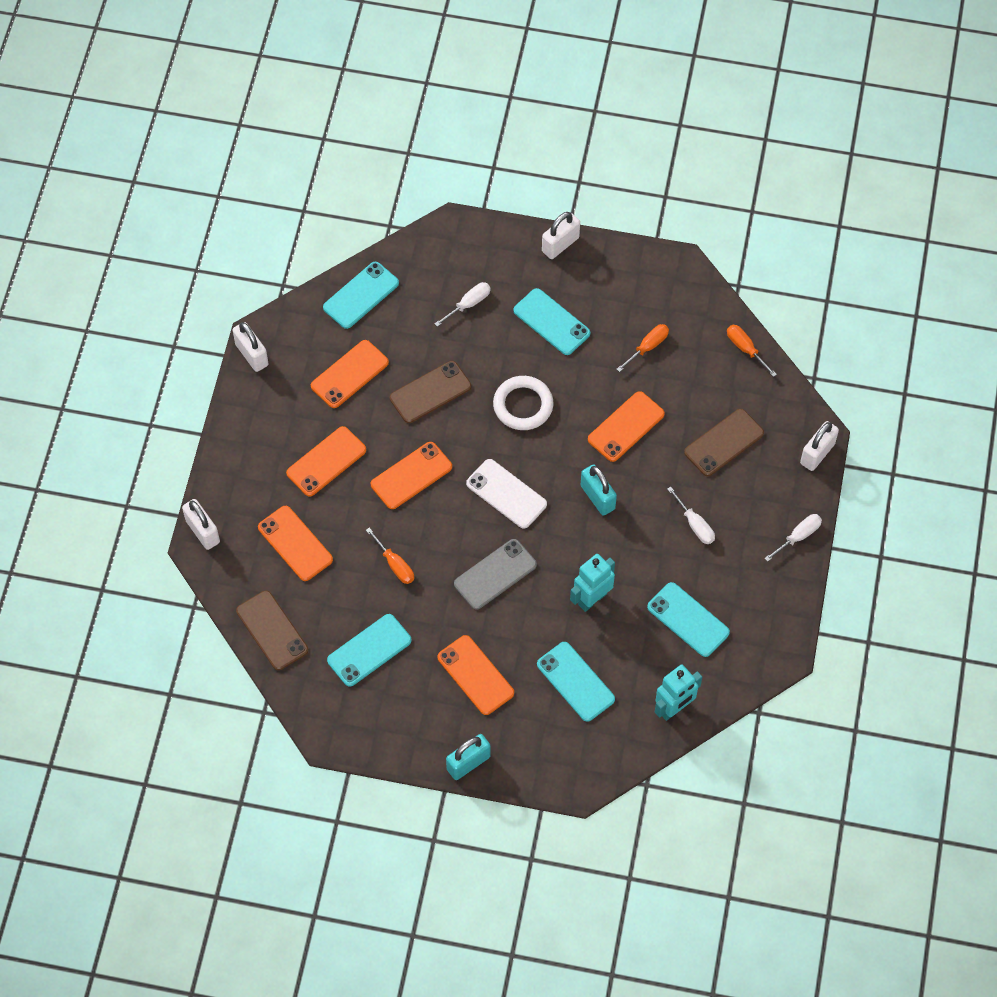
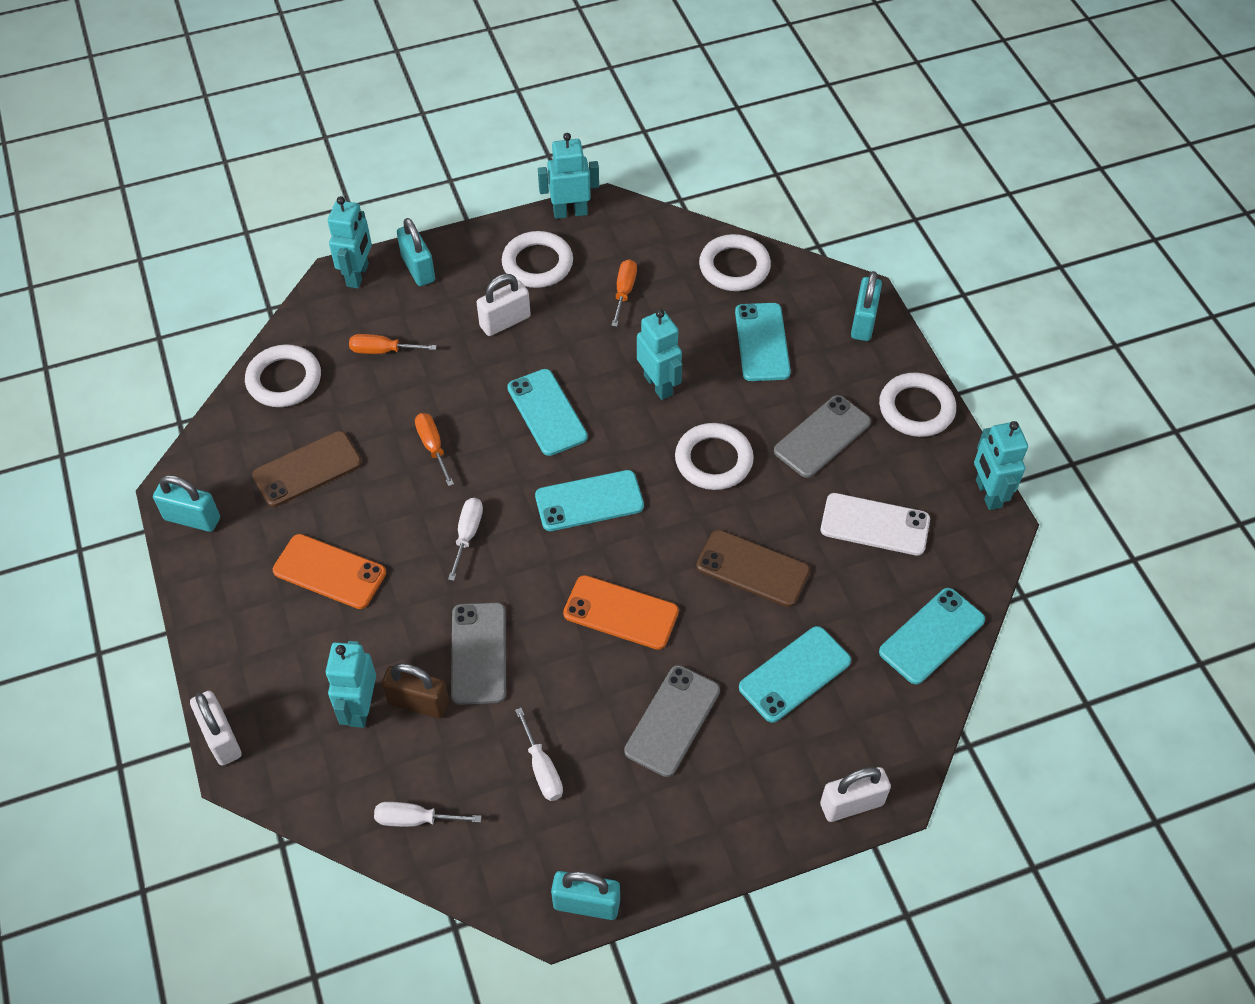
brown padlock: 0 -> 1
brown phone: 3 -> 2
grey phone: 1 -> 3
orange phone: 6 -> 2
turquoise padlock: 2 -> 4
turquoise robot: 2 -> 5
white padlock: 4 -> 3
white ring: 1 -> 5

